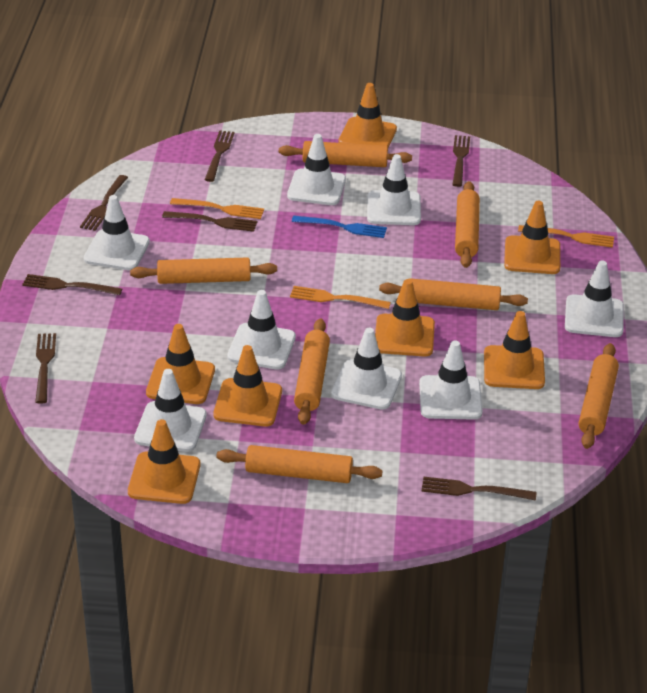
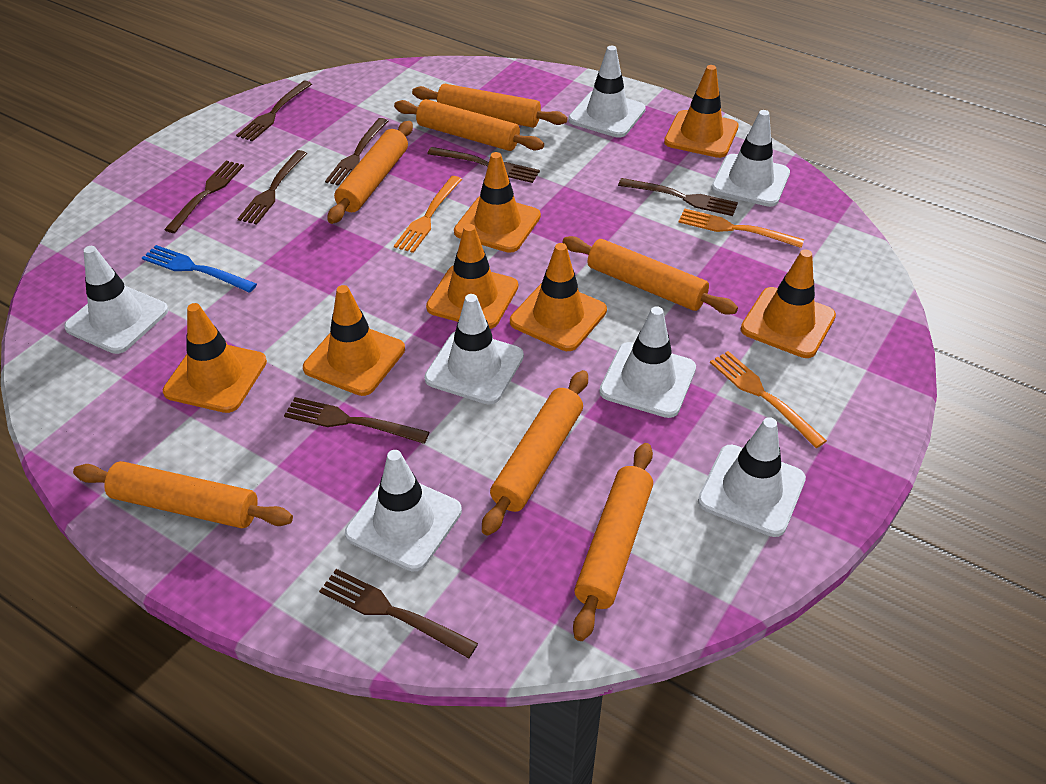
brown fork: 7 -> 8
white traffic cone: 8 -> 7

